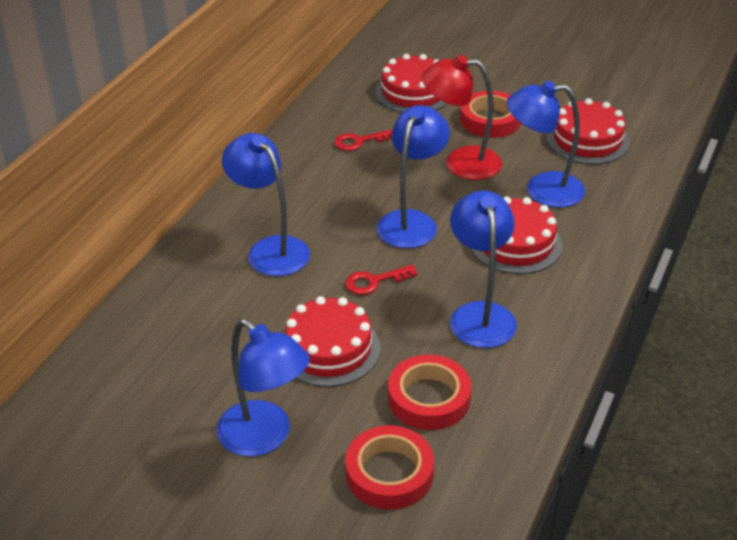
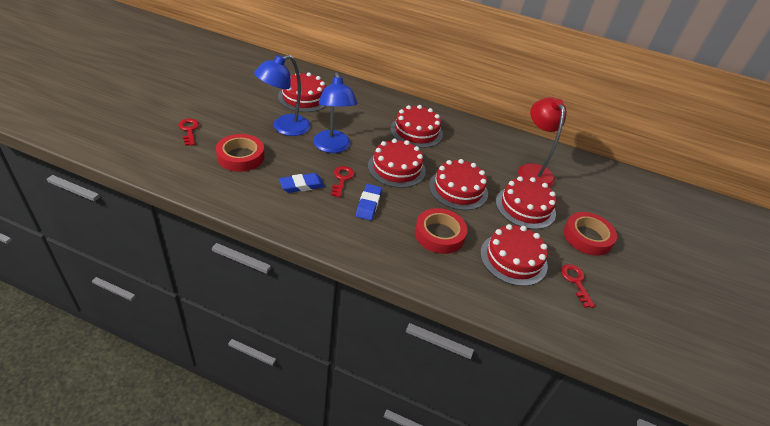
blue eraser: 0 -> 2
blue lamp: 5 -> 2
red cake: 4 -> 6
red key: 2 -> 3

